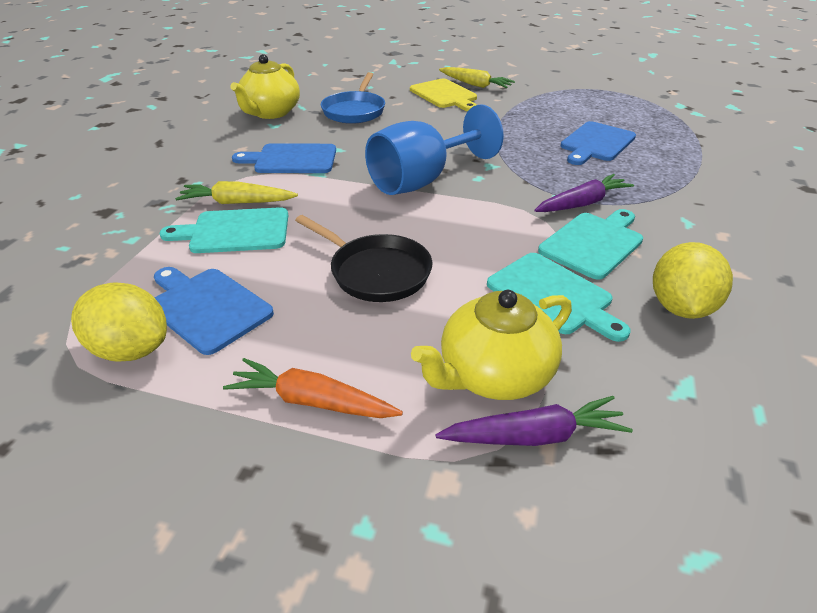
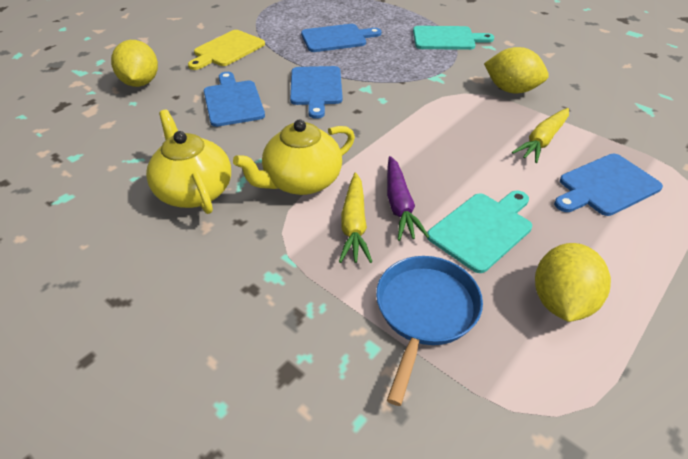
black pan: 1 -> 0
blue cutting board: 3 -> 4
blue goblet: 1 -> 0
orange carrot: 1 -> 0
purple carrot: 2 -> 1
turquoise cutting board: 3 -> 2
yellow lemon: 2 -> 3

